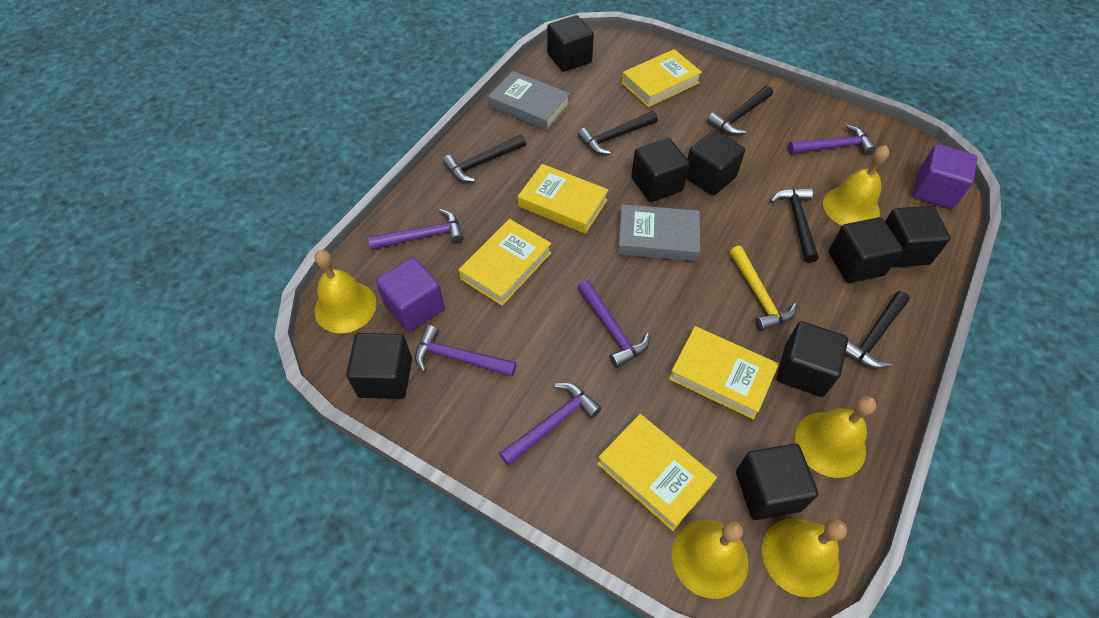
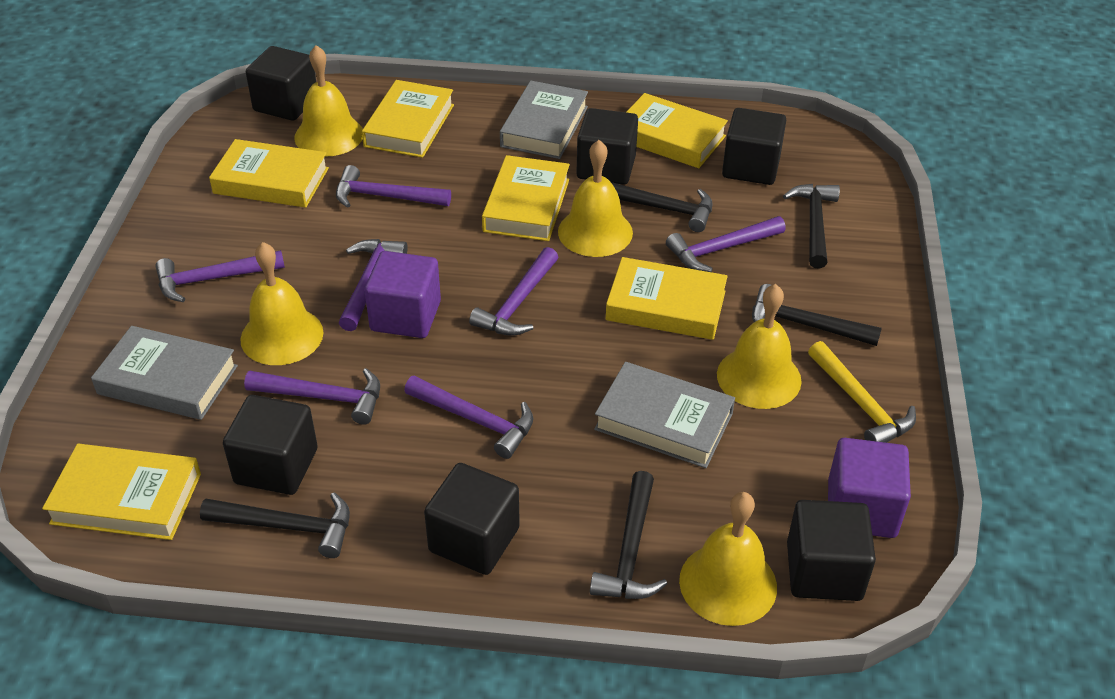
black cube: 8 -> 6
grey book: 2 -> 3
purple hammer: 5 -> 7
yellow book: 5 -> 6

